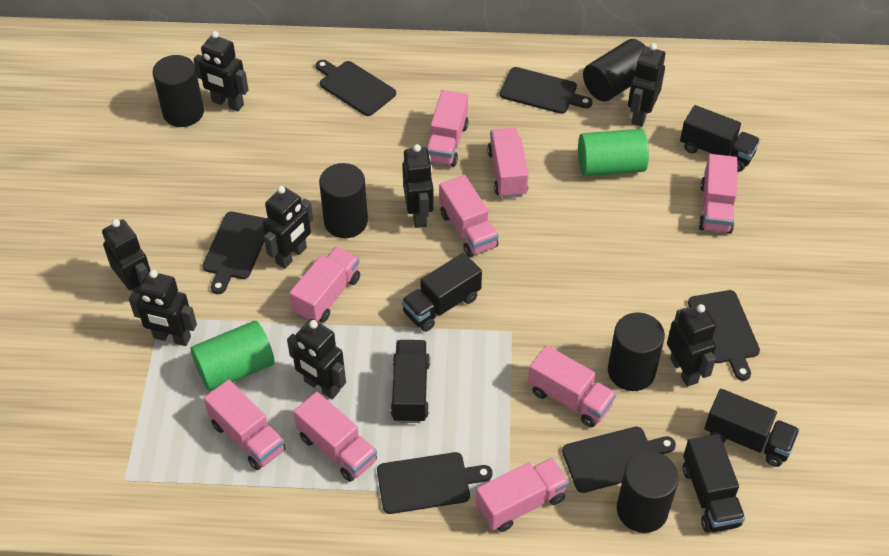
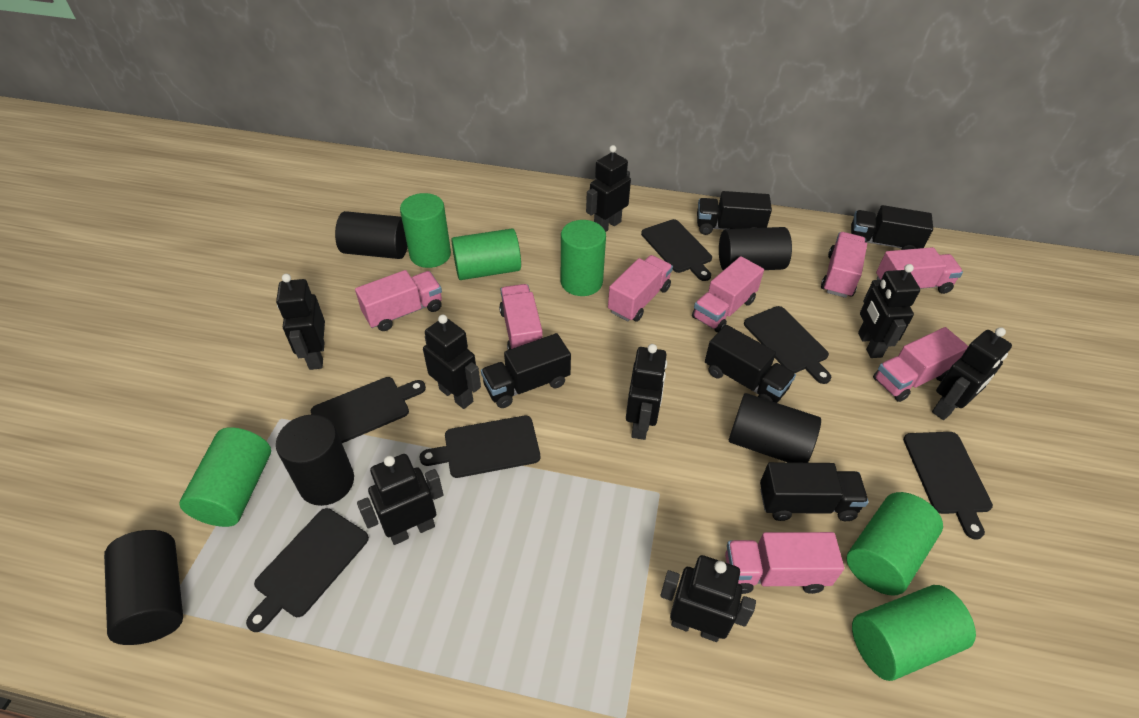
green cylinder: 2 -> 6
pink truck: 9 -> 8

